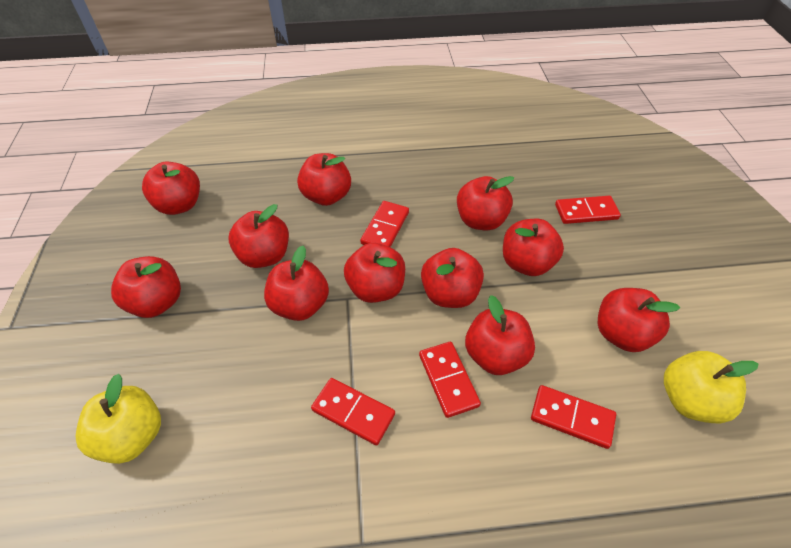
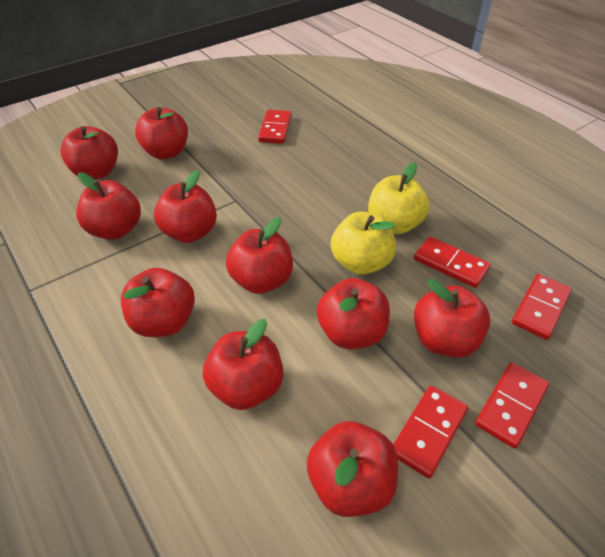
red apple: 11 -> 10

